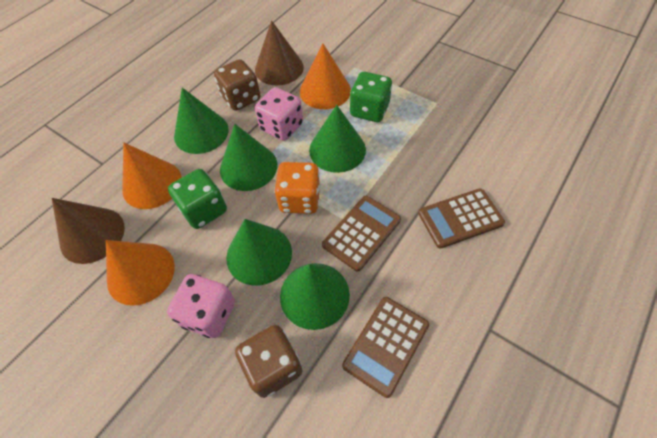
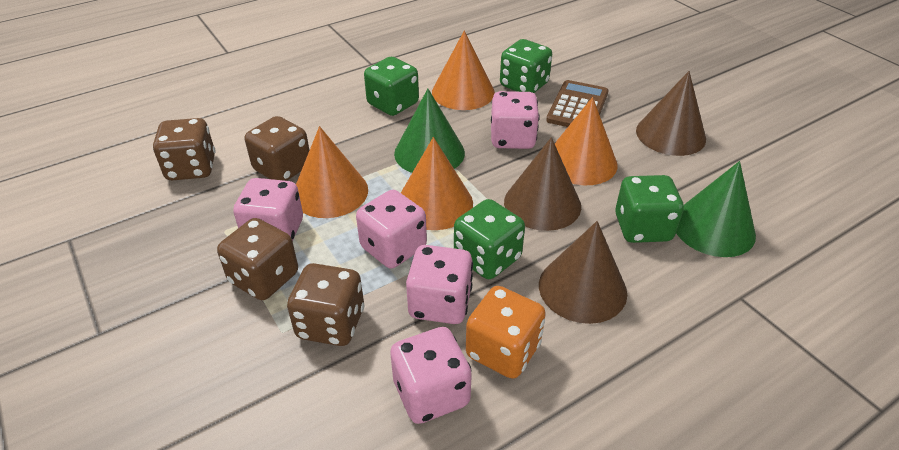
brown calculator: 3 -> 1
brown cone: 2 -> 3
brown dice: 2 -> 4
green cone: 5 -> 2
green dice: 2 -> 4
orange cone: 3 -> 4
pink dice: 2 -> 5

